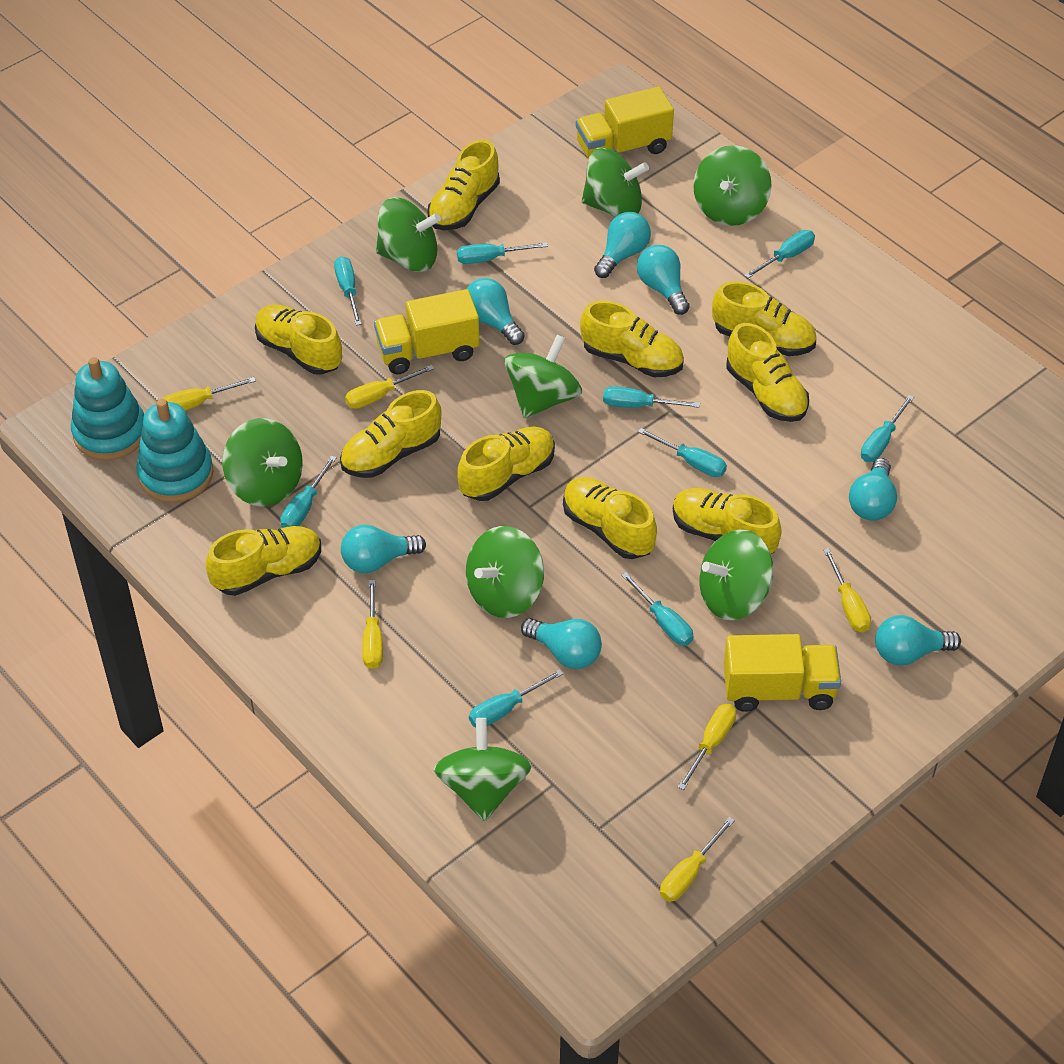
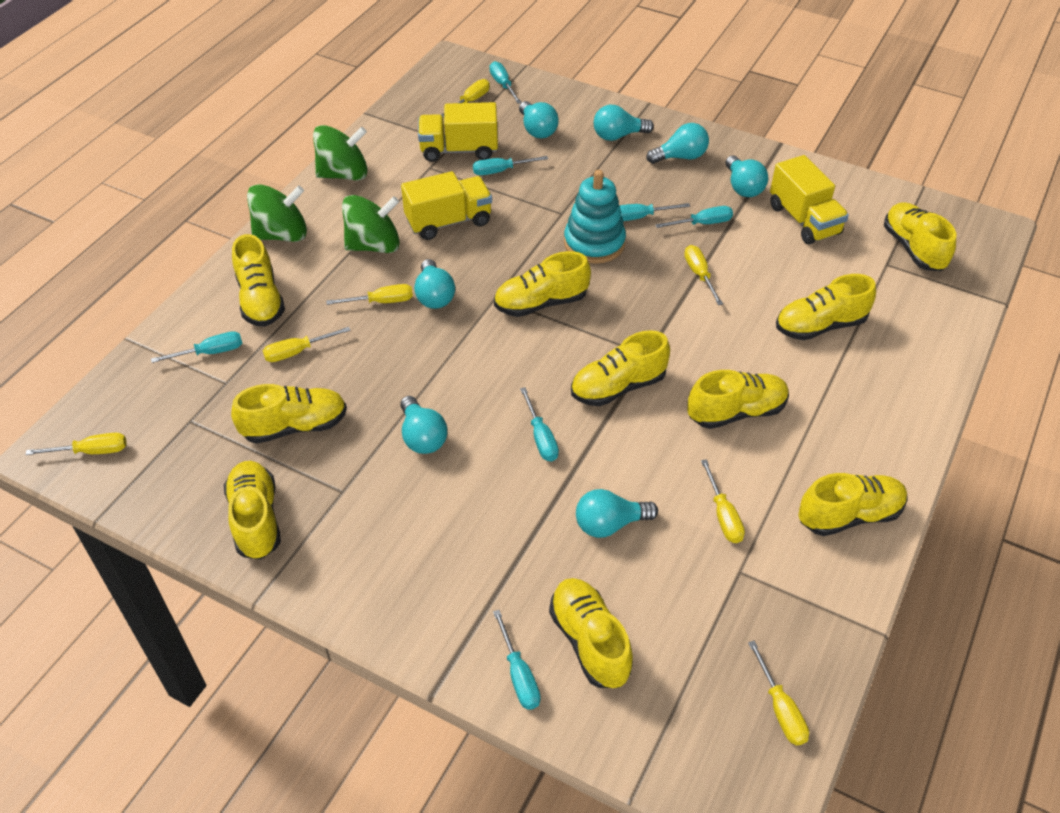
green spinning top: 8 -> 3
turquoise screwdriver: 9 -> 7
turquoise stacking toy: 2 -> 1
yellow screwdriver: 6 -> 7

